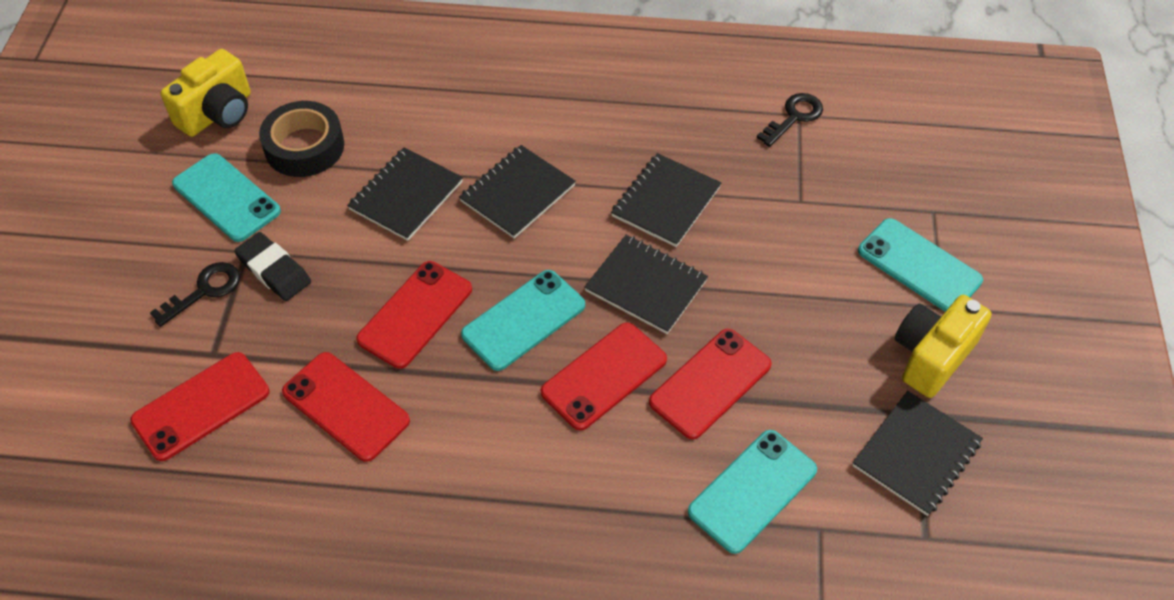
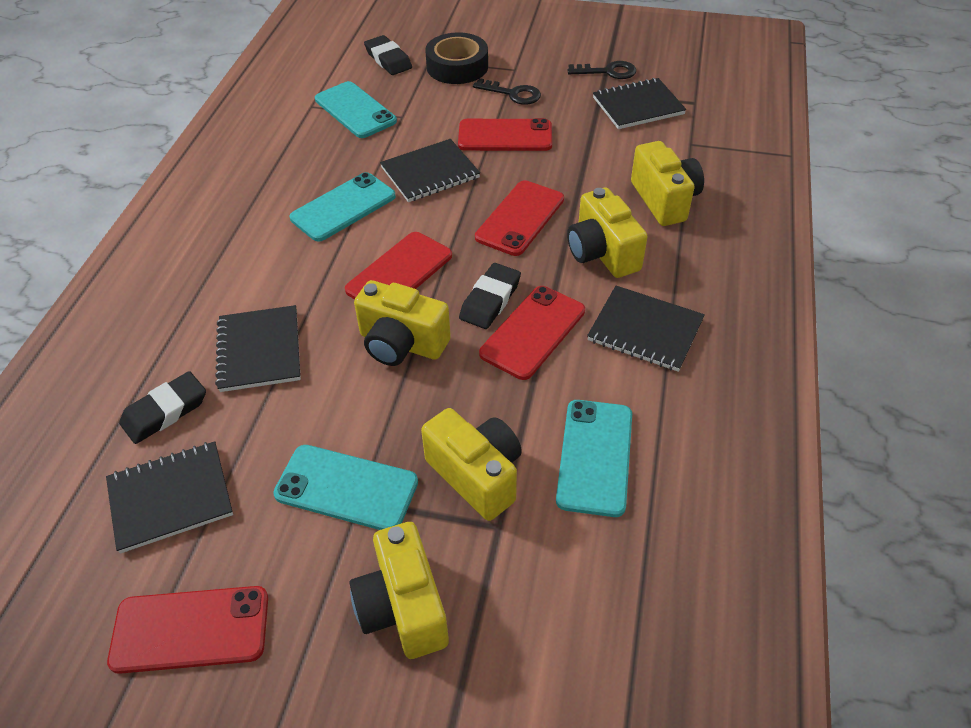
black eraser: 1 -> 3
yellow camera: 2 -> 5

